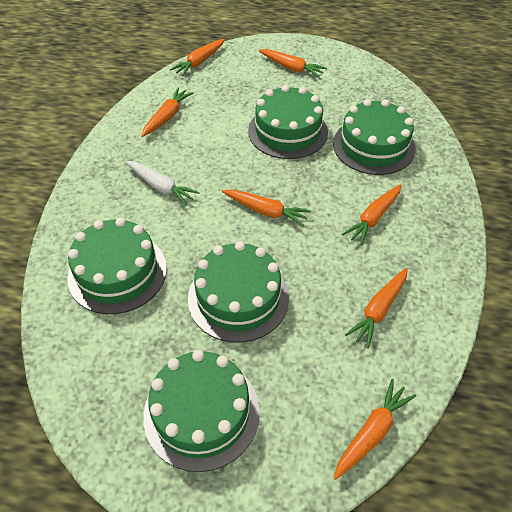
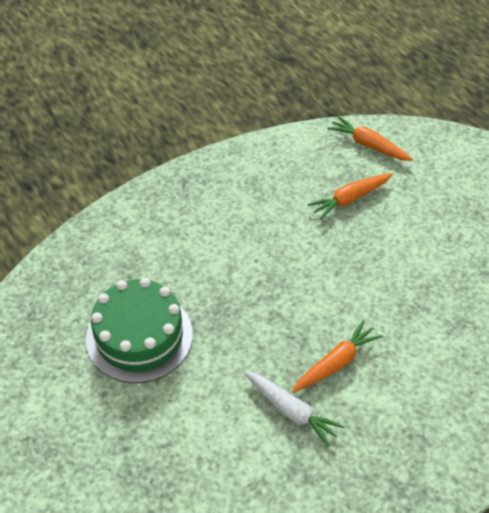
green cake: 5 -> 1
orange carrot: 7 -> 3

